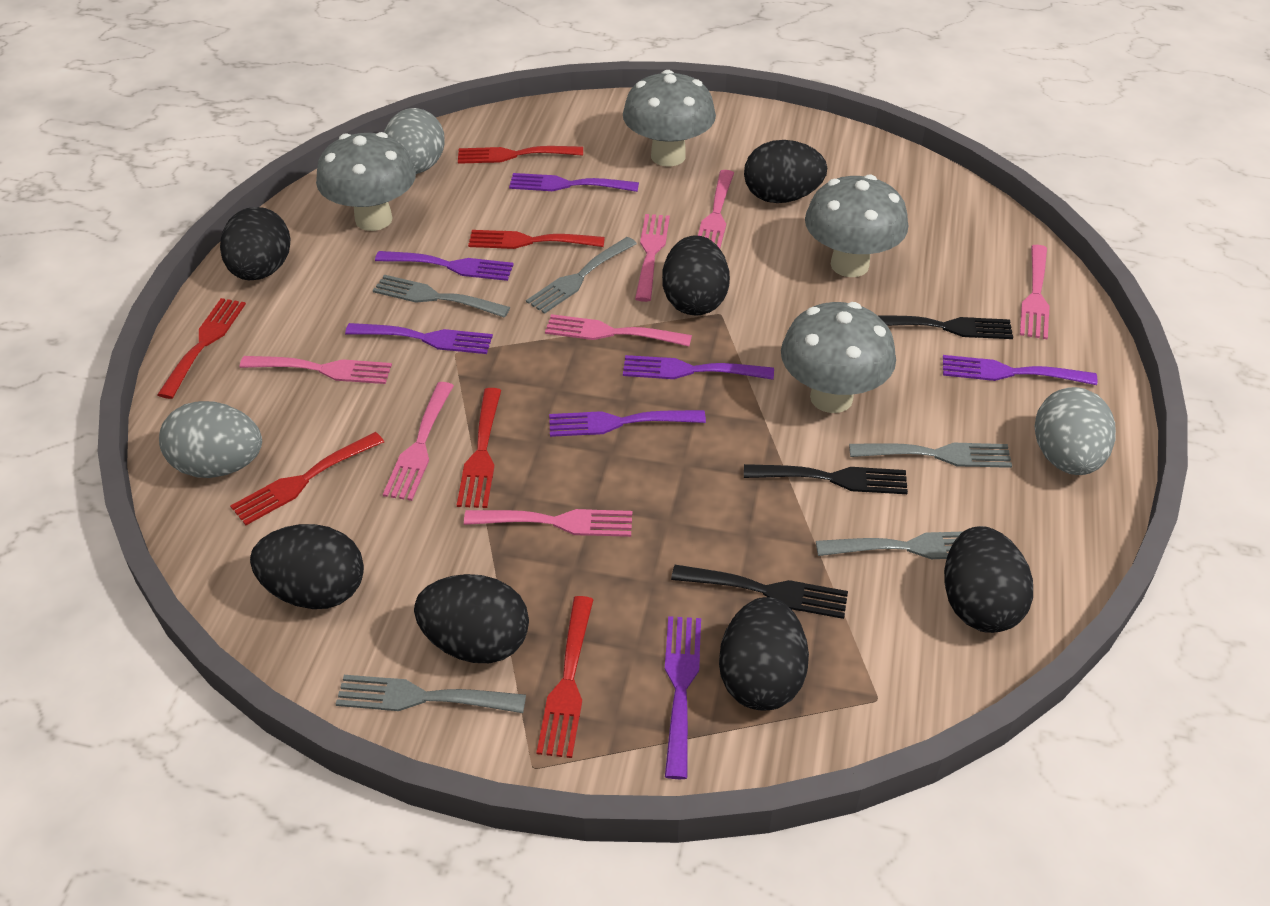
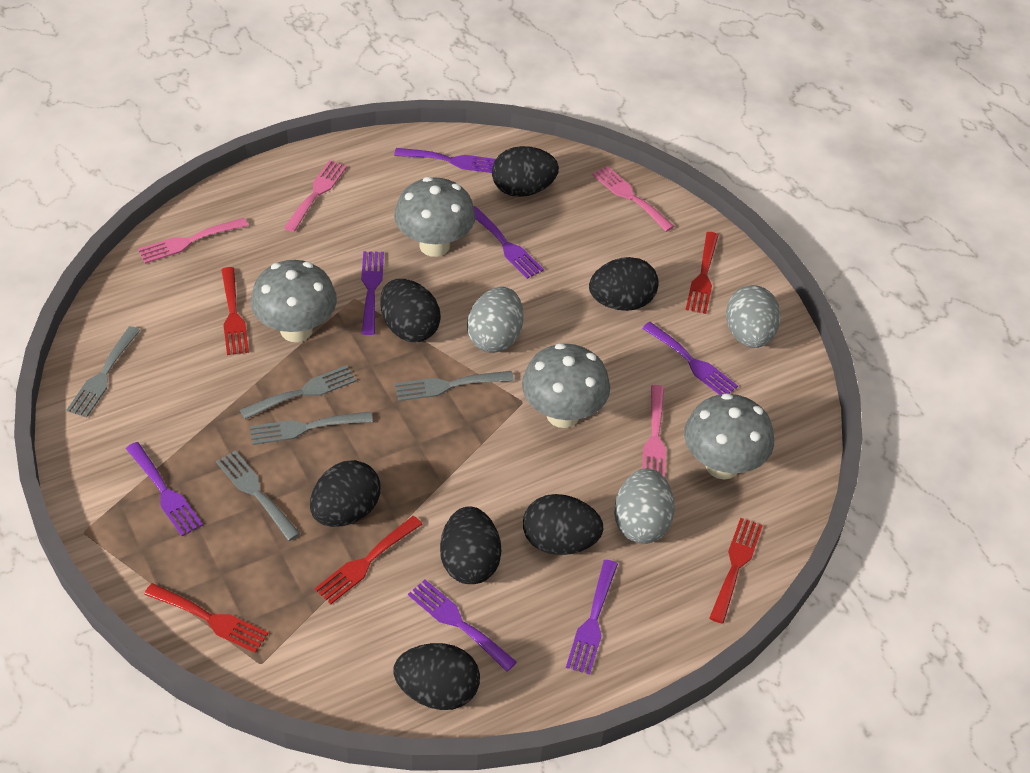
black fork: 3 -> 0
pink fork: 7 -> 4
red fork: 6 -> 5

